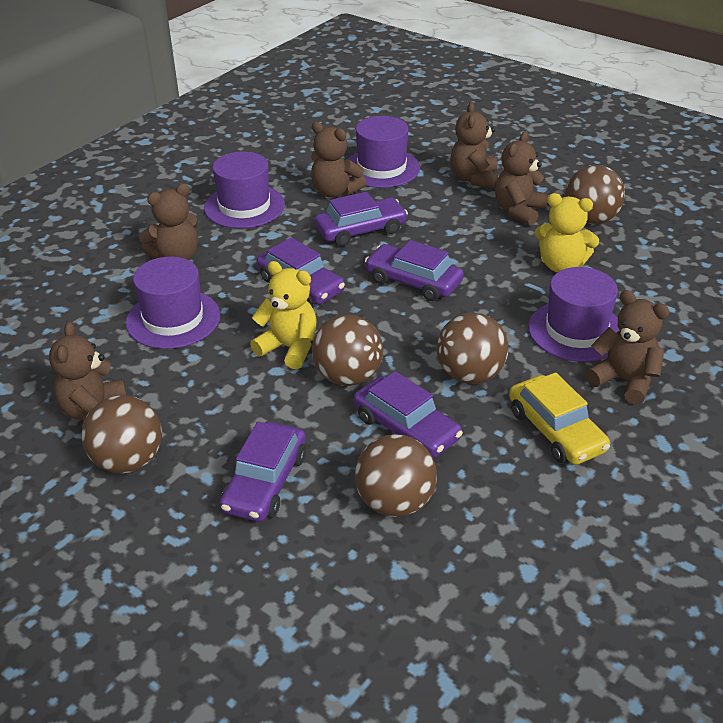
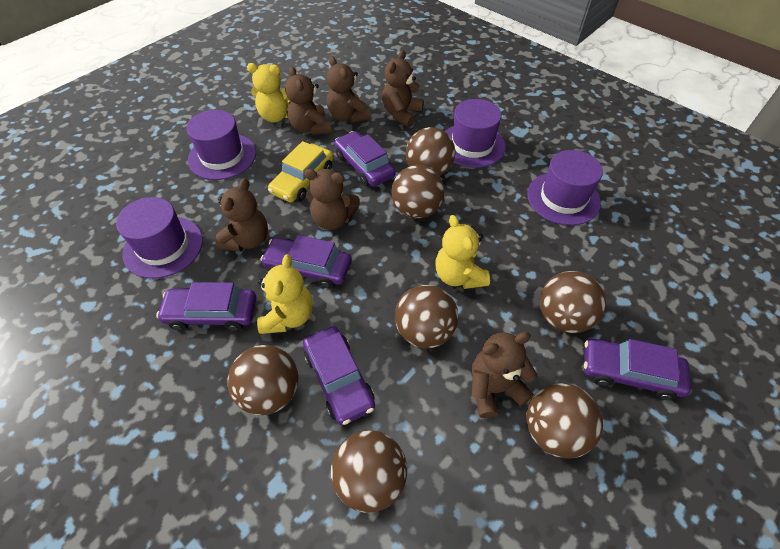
brown ball: 5 -> 7
yellow teddy bear: 2 -> 3

